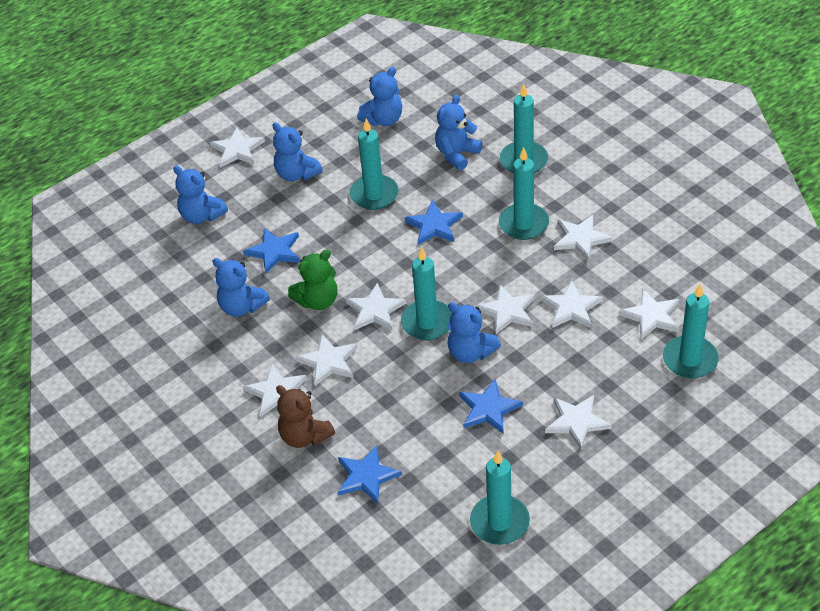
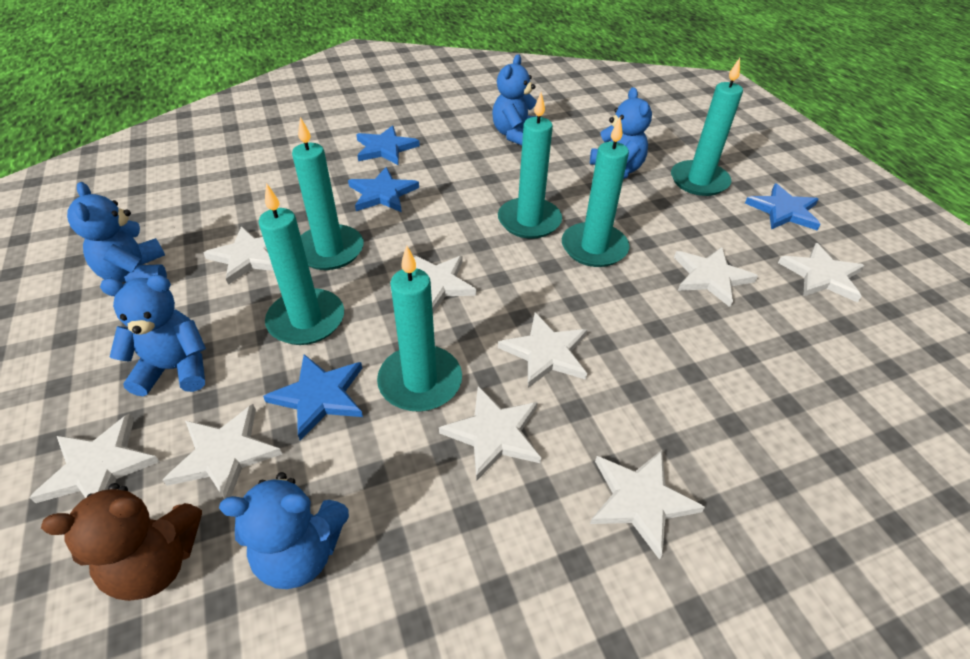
blue teddy bear: 6 -> 5
green teddy bear: 1 -> 0

